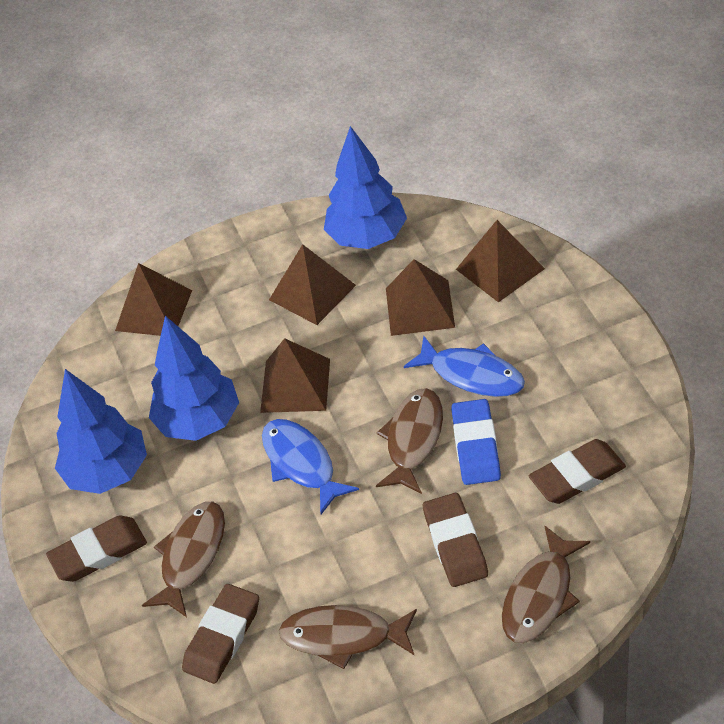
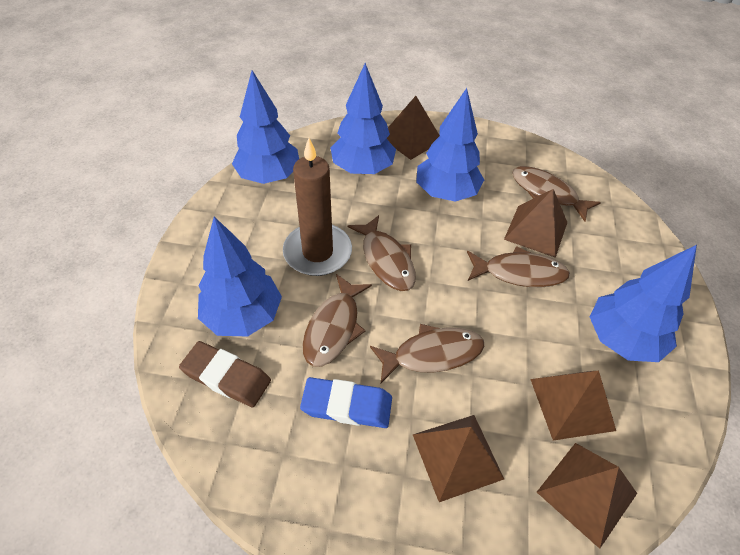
blue fish: 2 -> 0
blue tree: 3 -> 5
brown candle: 0 -> 1
brown eraser: 4 -> 1
brown fish: 4 -> 5

